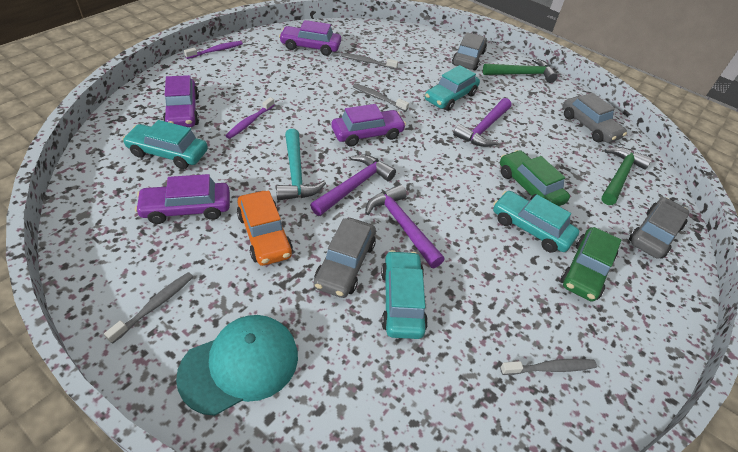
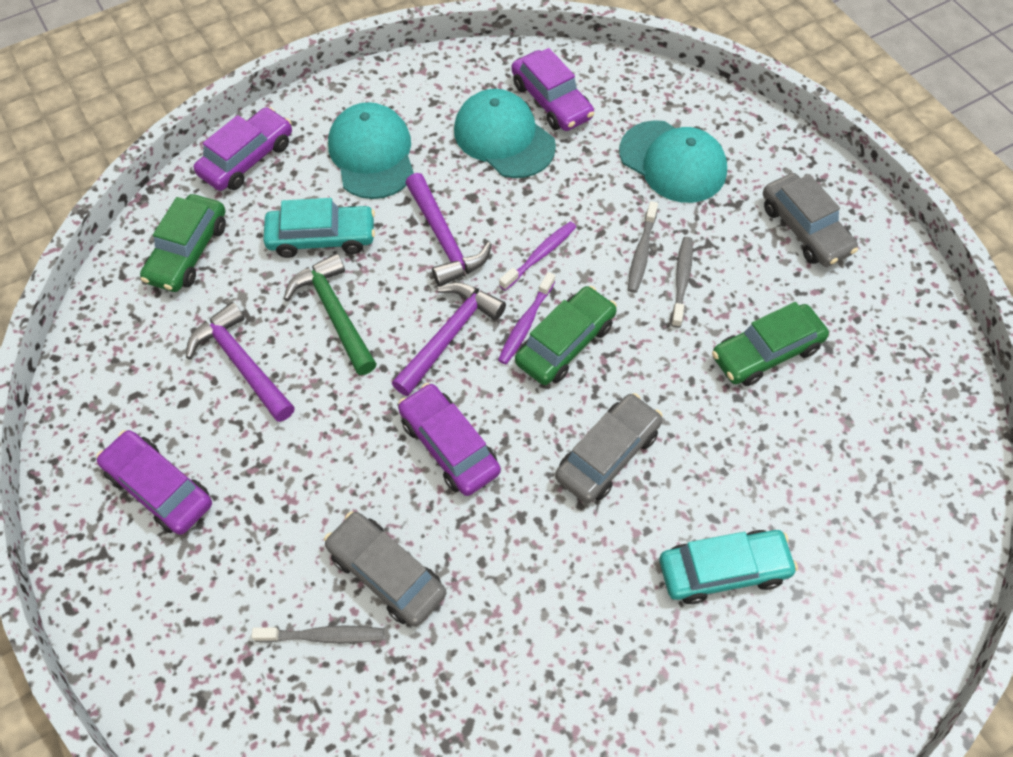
green car: 2 -> 3
green hammer: 2 -> 1
grey car: 4 -> 3
grey toothbrush: 4 -> 3
orange car: 1 -> 0
turquoise cap: 1 -> 3
turquoise car: 4 -> 2
turquoise hammer: 1 -> 0

